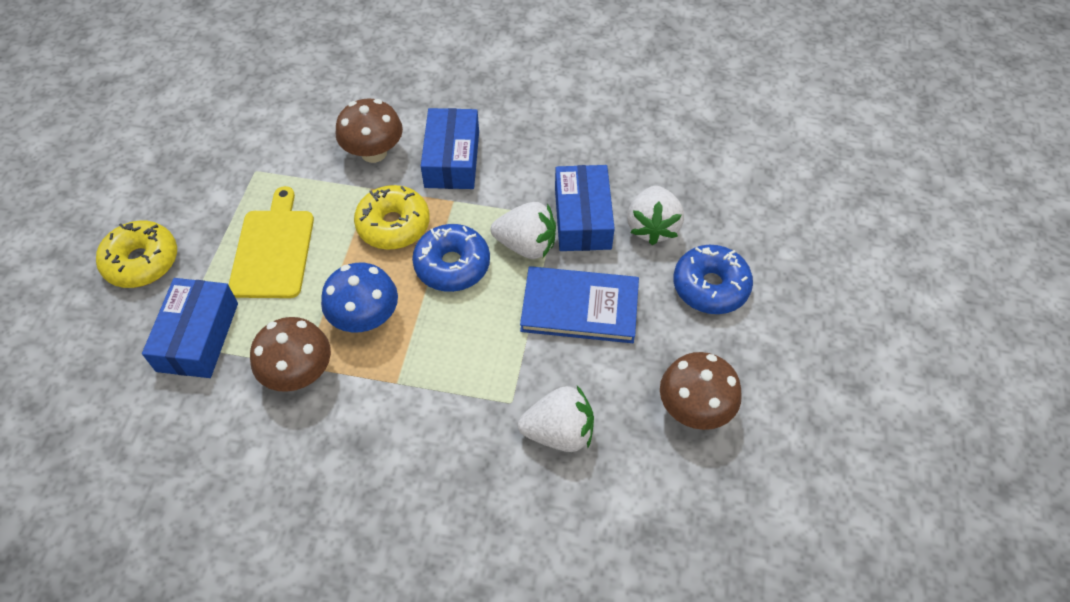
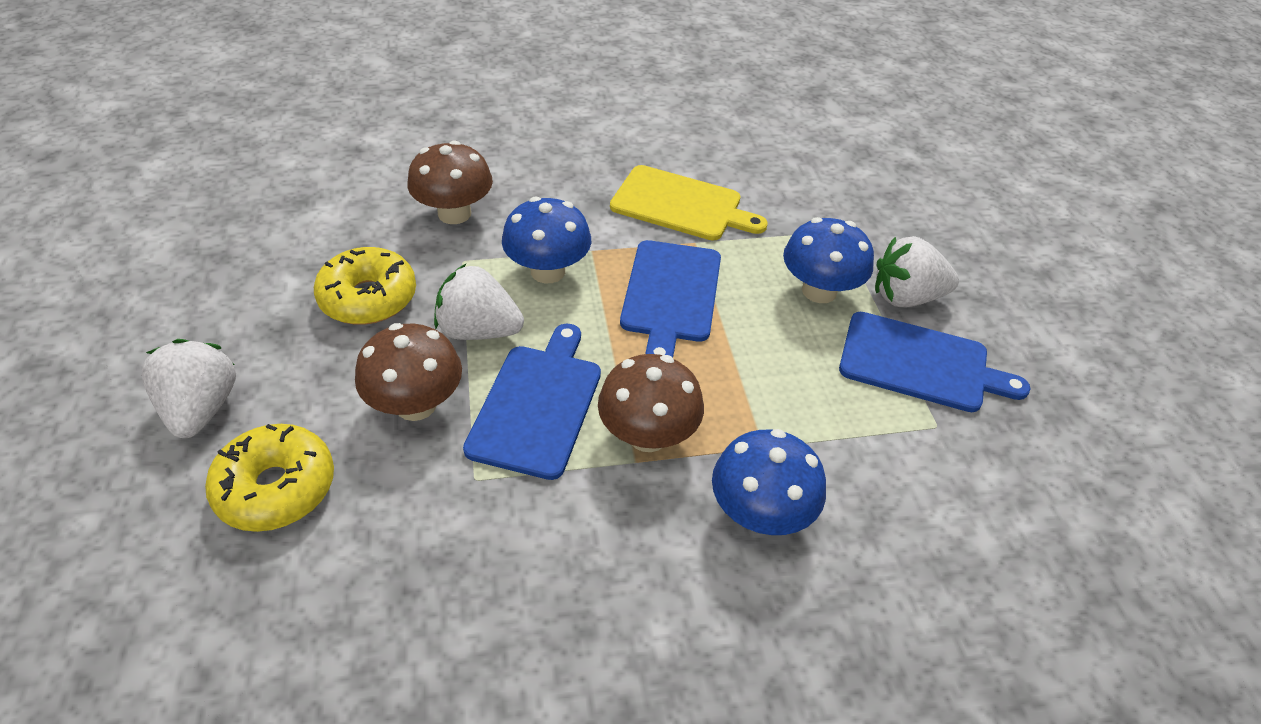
blue book: 1 -> 0
blue box: 3 -> 0
blue cutting board: 0 -> 3
blue donut: 2 -> 0
blue mushroom: 1 -> 3

